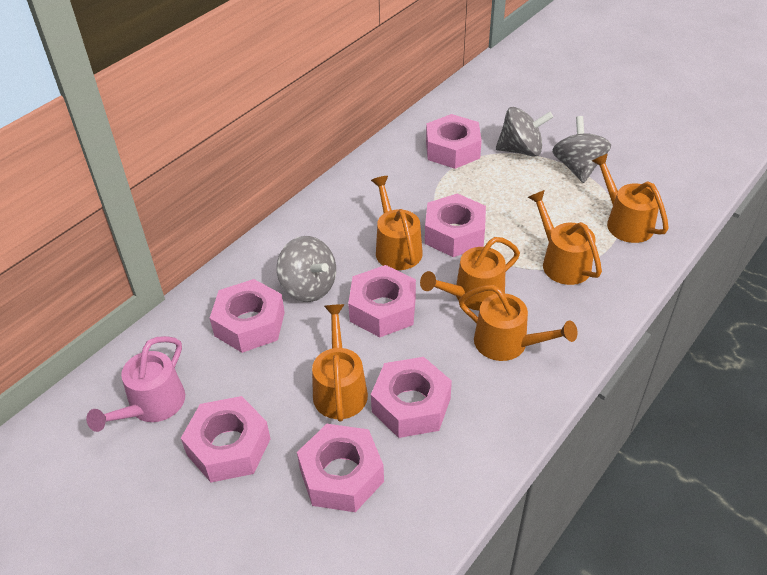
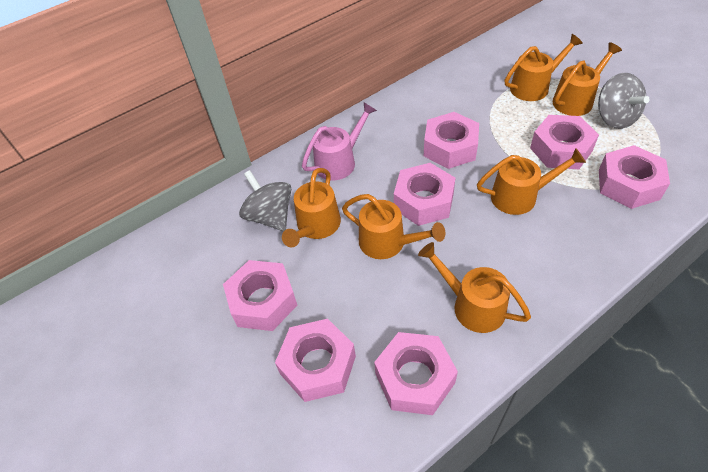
grey spinning top: 3 -> 2

